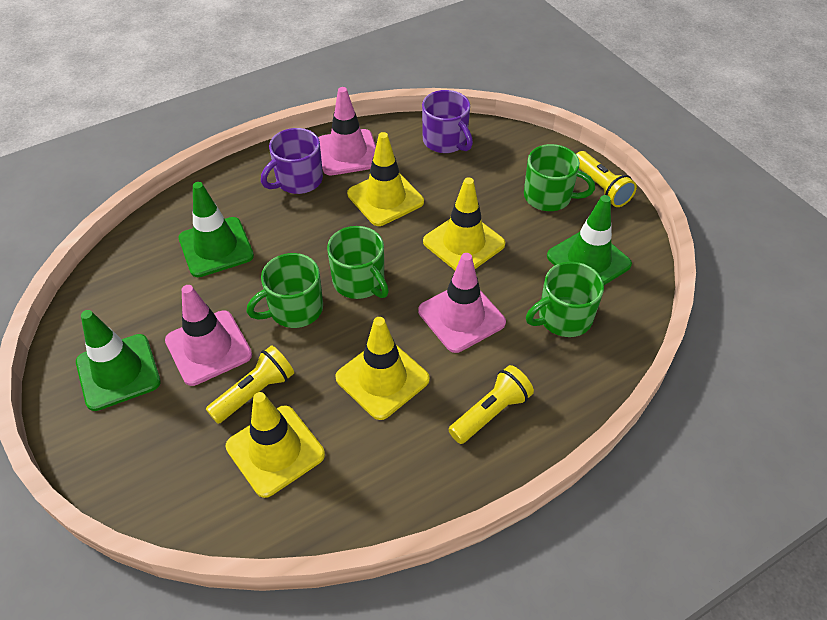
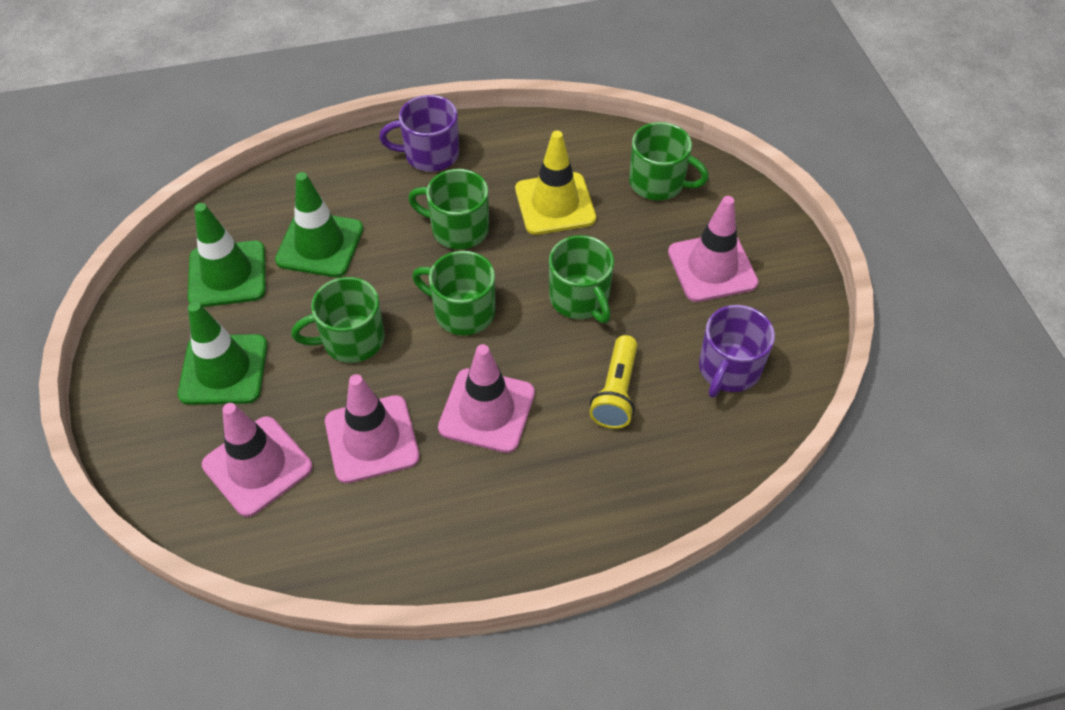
green mug: 4 -> 5
pink traffic cone: 3 -> 4
yellow flashlight: 3 -> 1
yellow traffic cone: 4 -> 1

